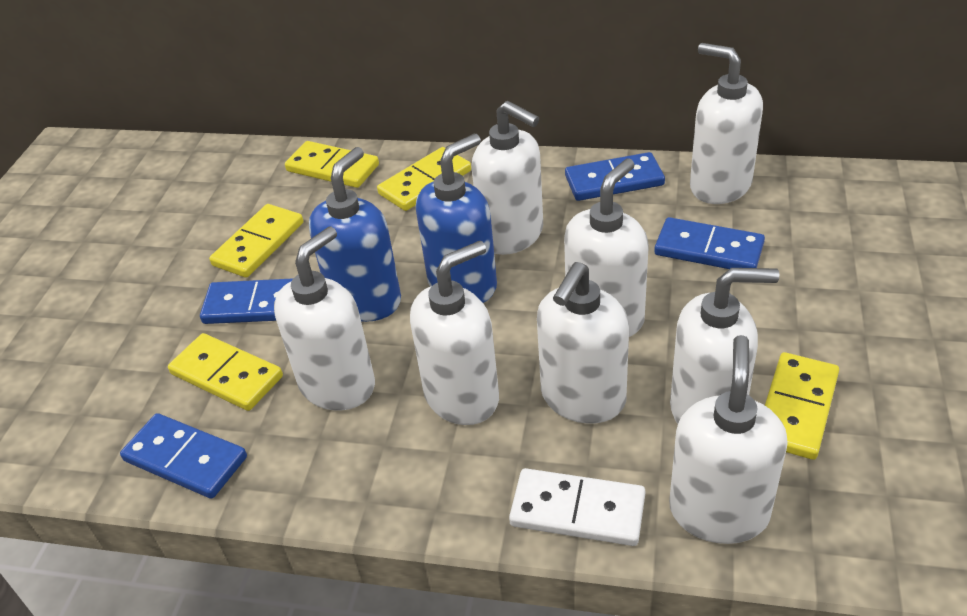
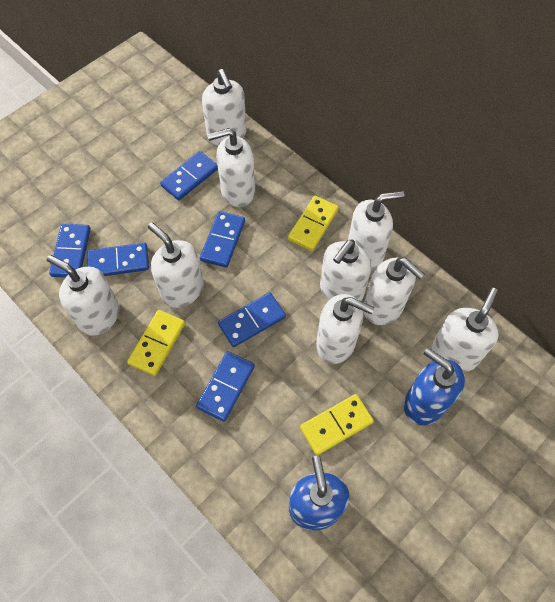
blue domino: 4 -> 6
white domino: 1 -> 0
white soap dispenser: 8 -> 9
yellow domino: 5 -> 3

